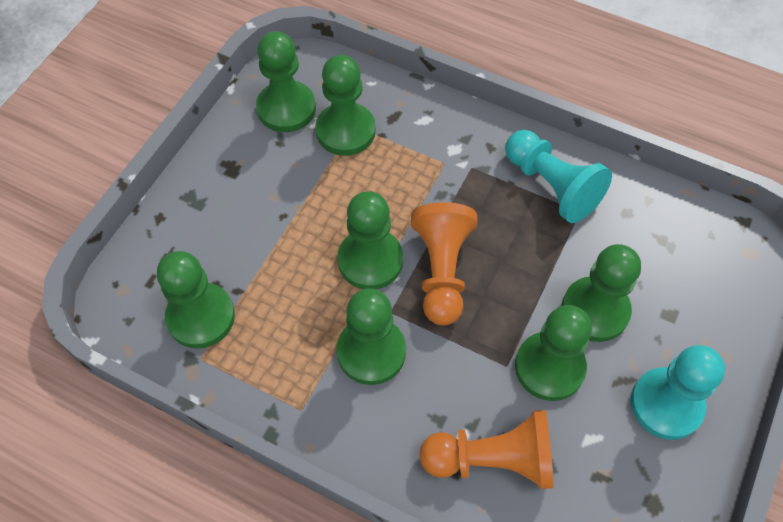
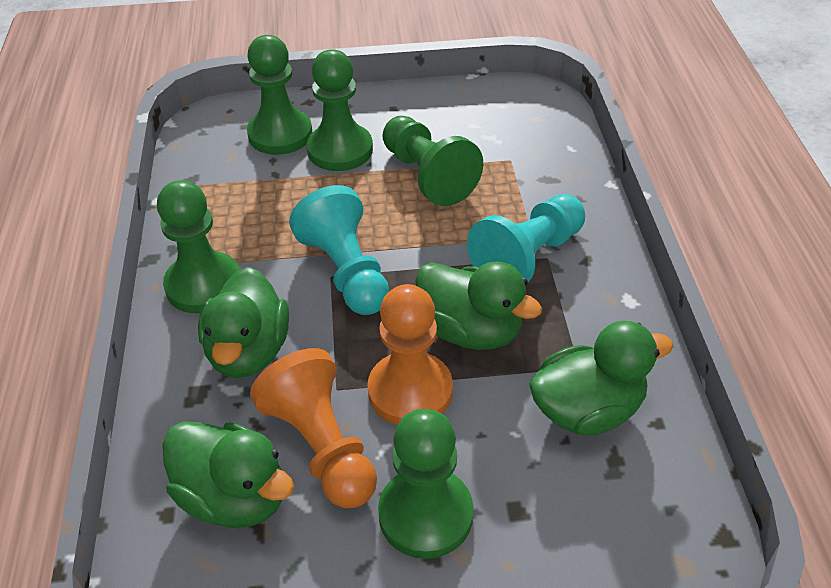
green duck: 0 -> 4
green pawn: 7 -> 5

